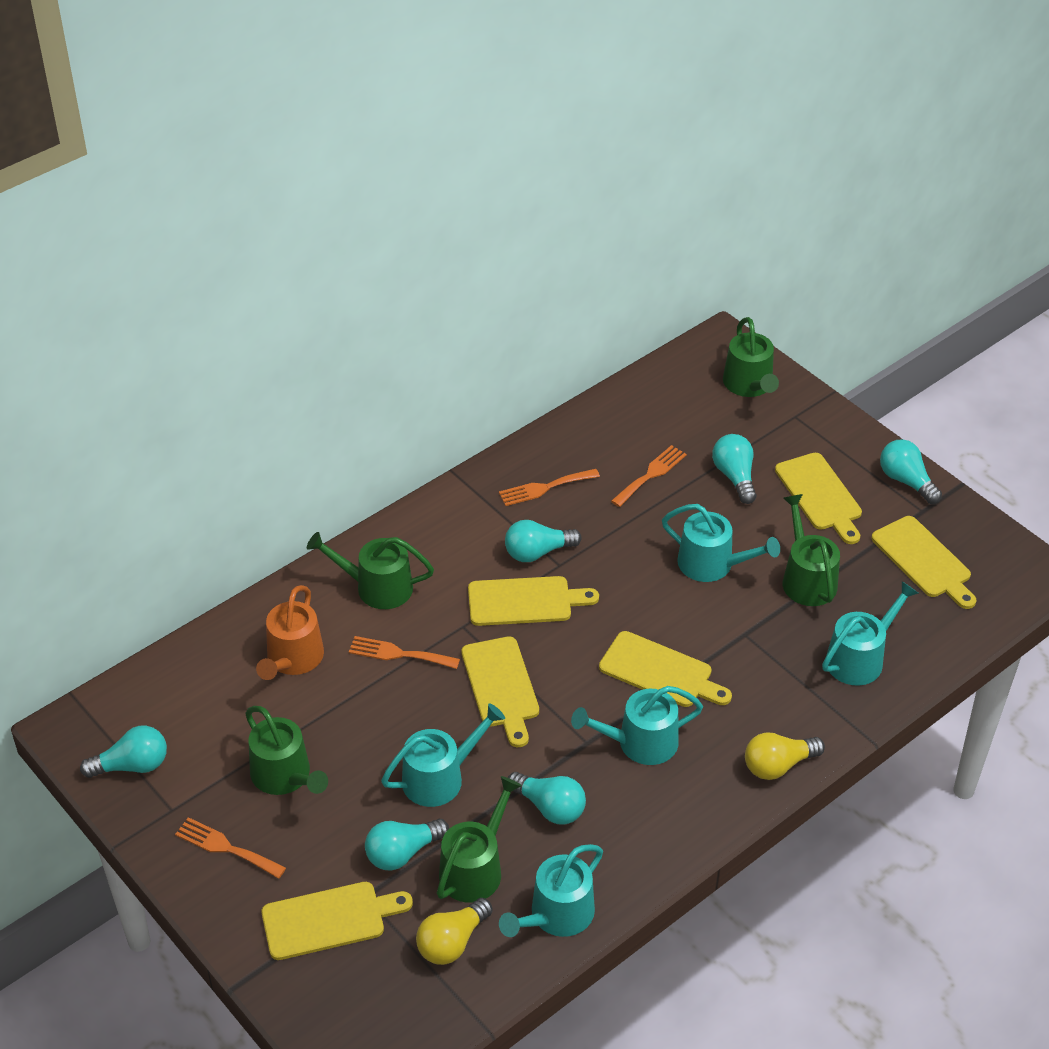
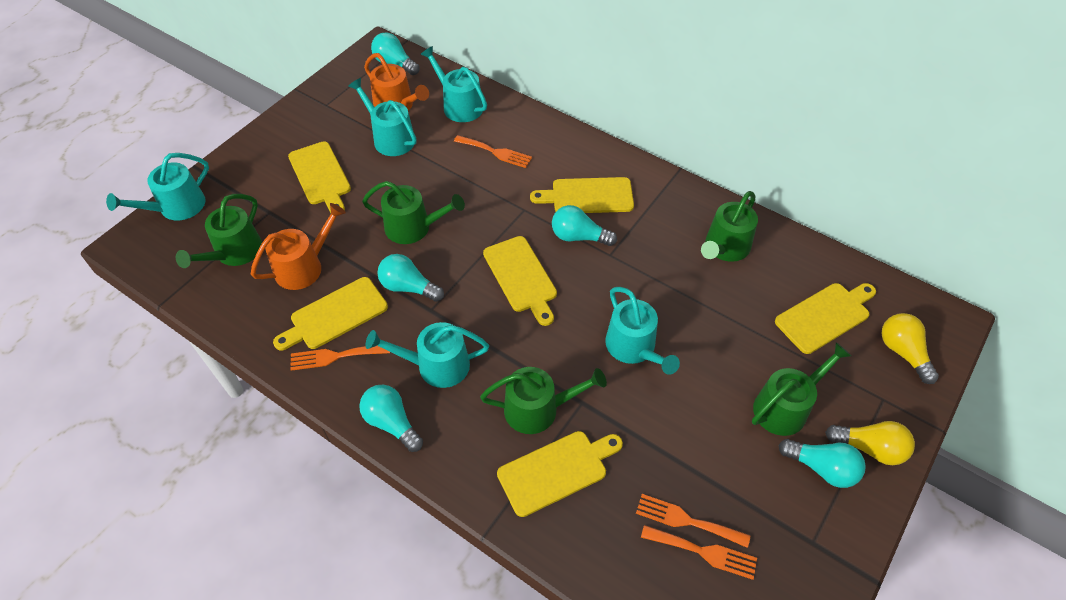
orange watering can: 1 -> 2
turquoise light bulb: 6 -> 5

